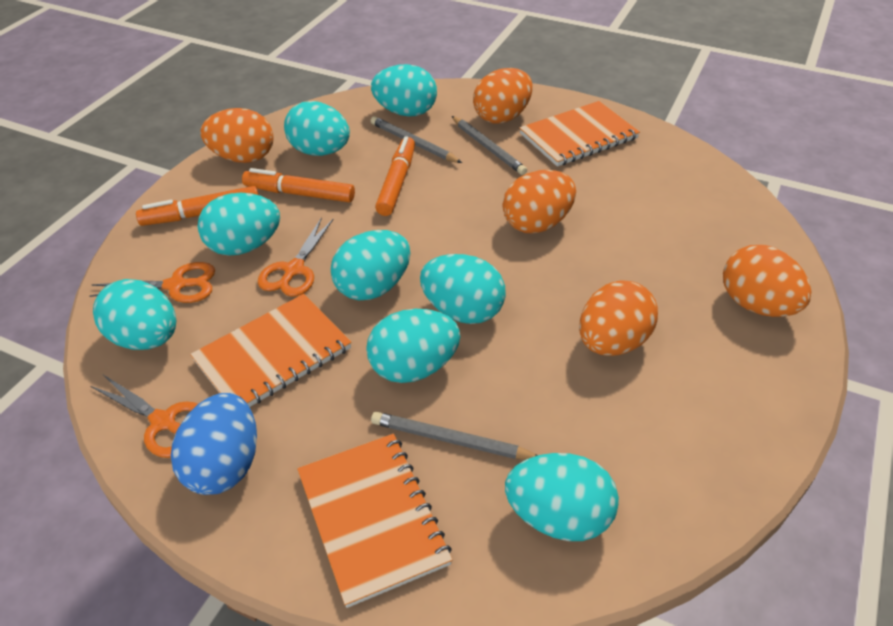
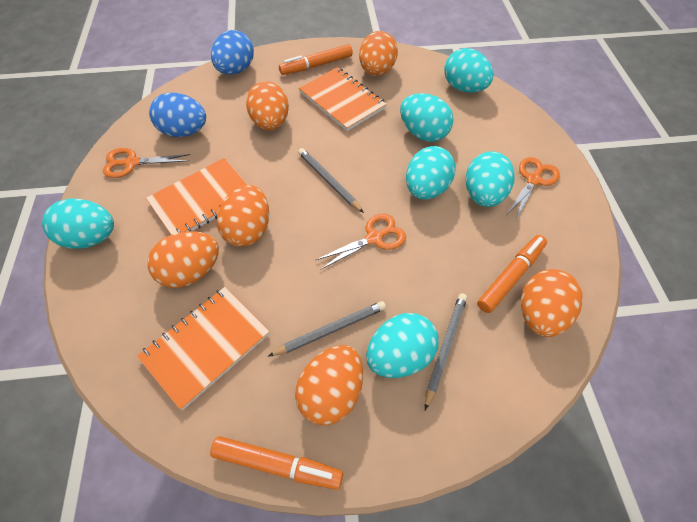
blue egg: 1 -> 2
orange egg: 5 -> 6
turquoise egg: 8 -> 6

